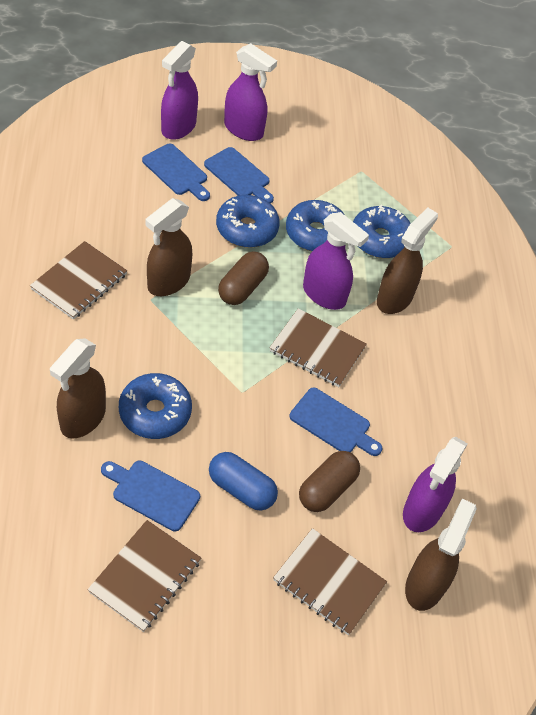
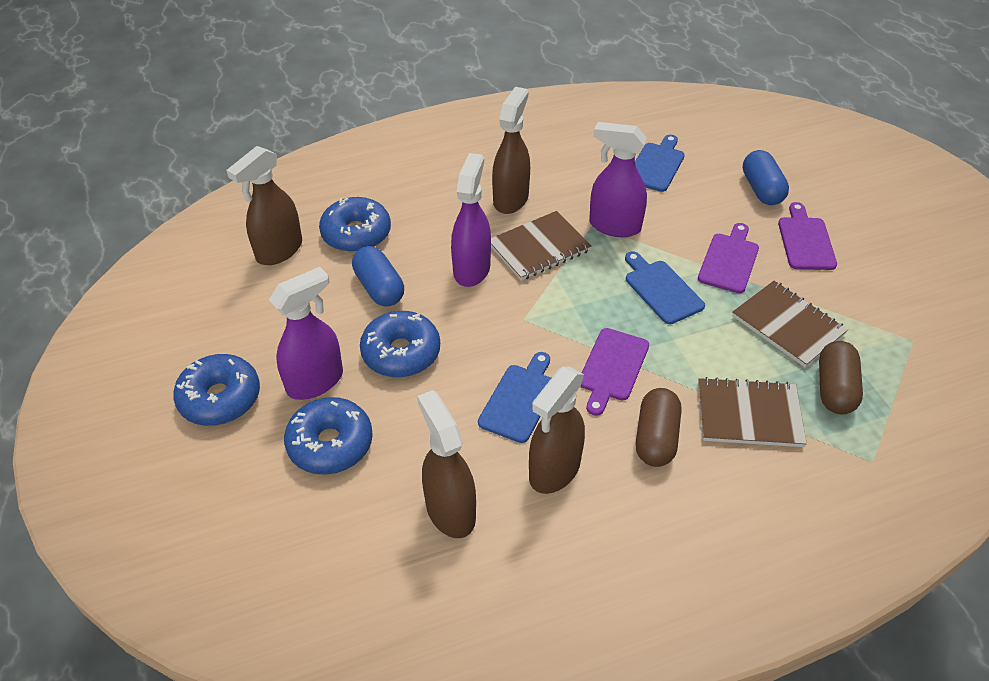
blue capsule: 1 -> 2
blue cutting board: 4 -> 3
brown notebook: 4 -> 3
purple cutting board: 0 -> 3
purple spray bottle: 4 -> 3

